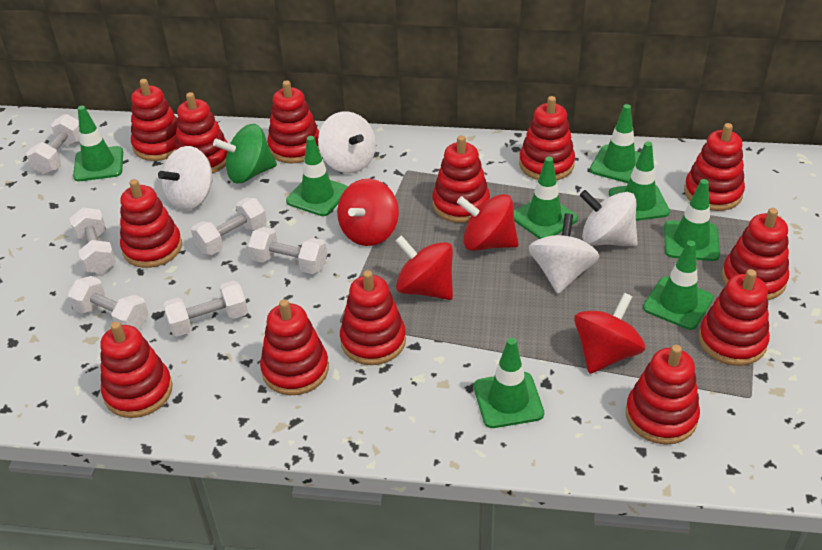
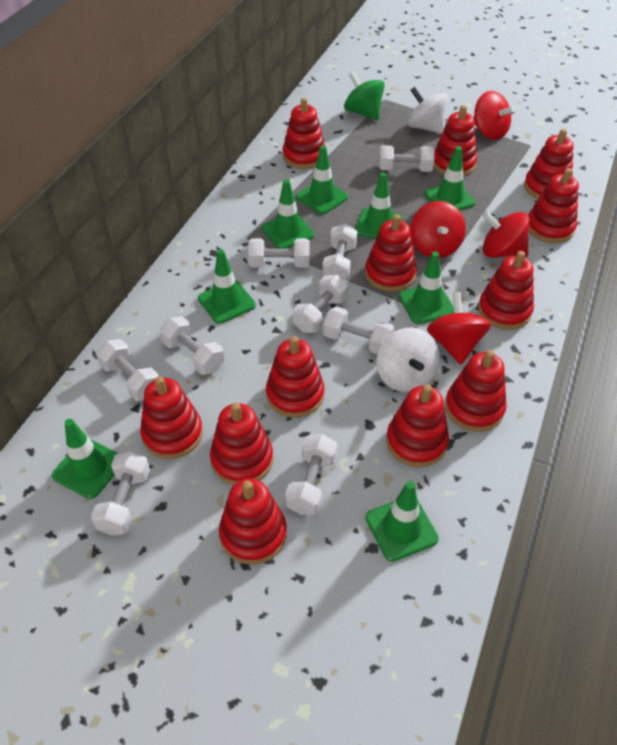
red stacking toy: 13 -> 12
white dumbbell: 6 -> 9
white spinning top: 4 -> 2

